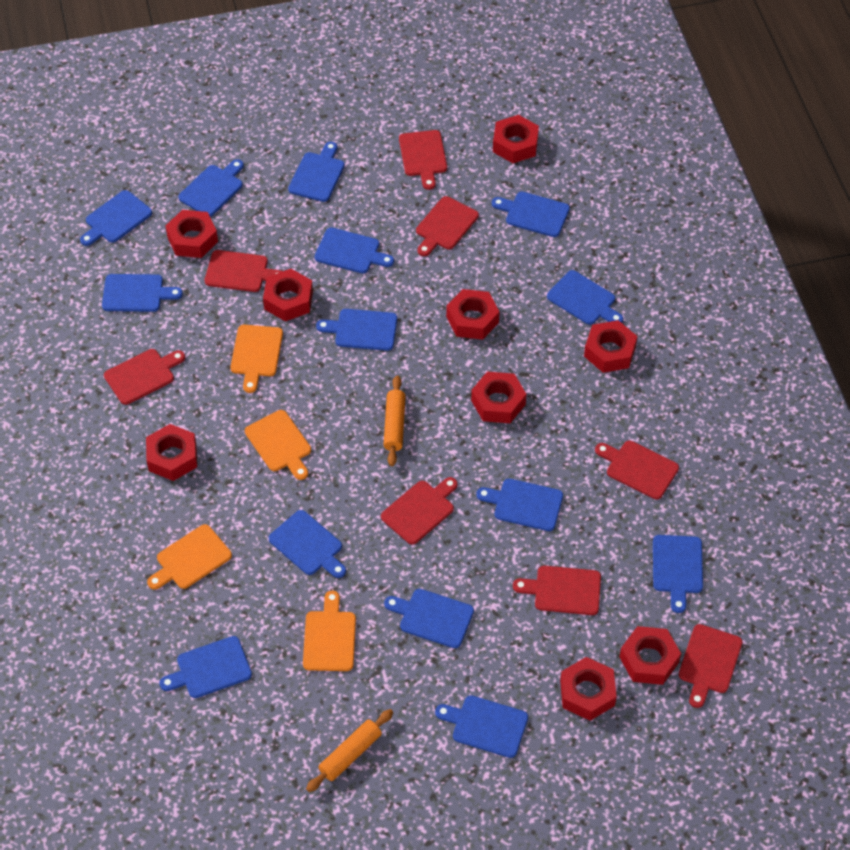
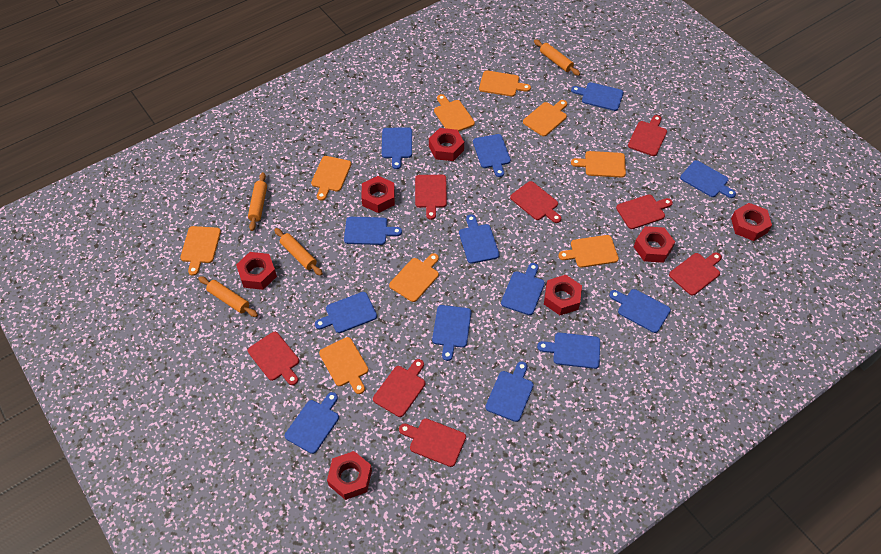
blue cutting board: 14 -> 13
orange cutting board: 4 -> 9
orange rolling pin: 2 -> 4
red nut: 9 -> 7

